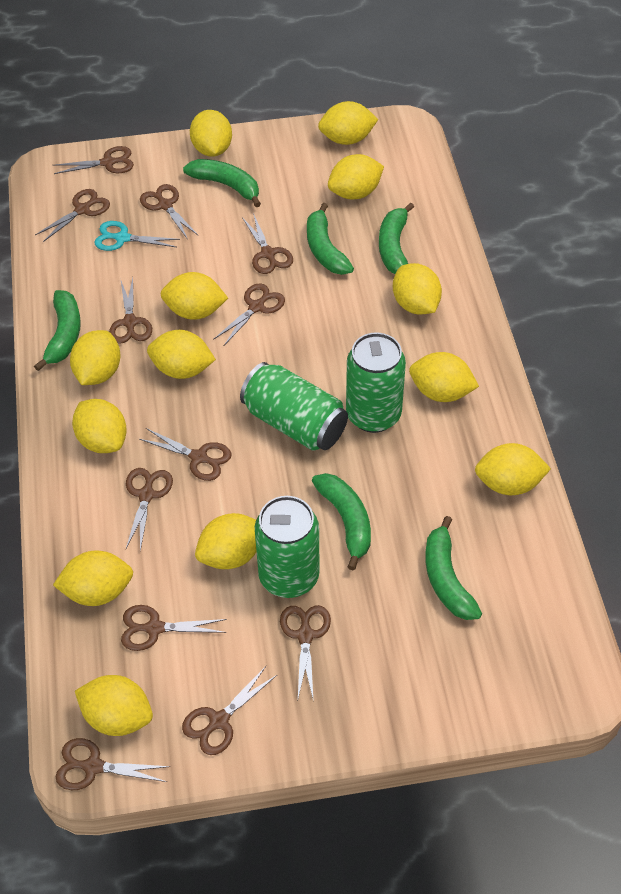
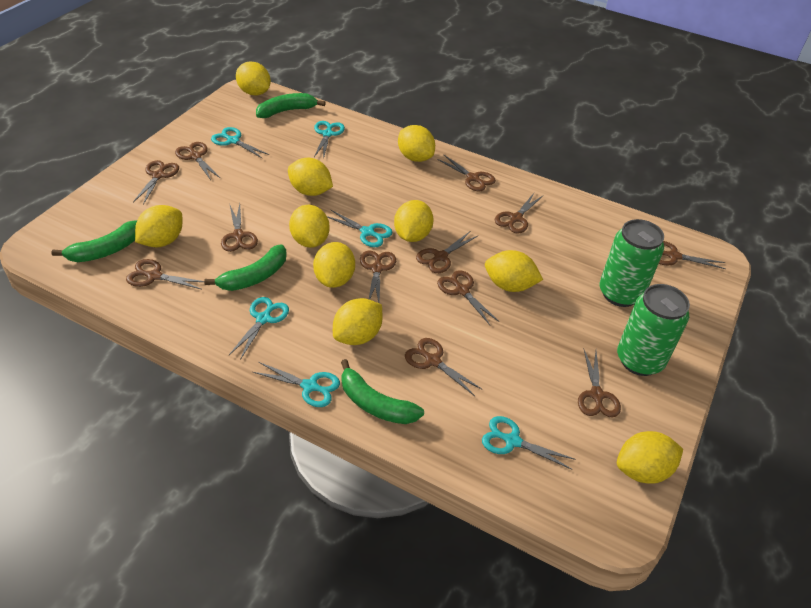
green banana: 6 -> 4
green can: 3 -> 2
turquoise scissors: 1 -> 6
yellow lemon: 13 -> 10

